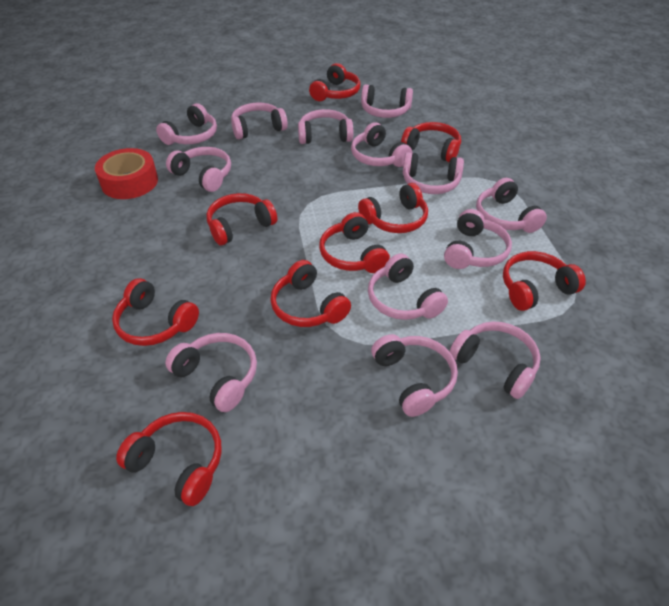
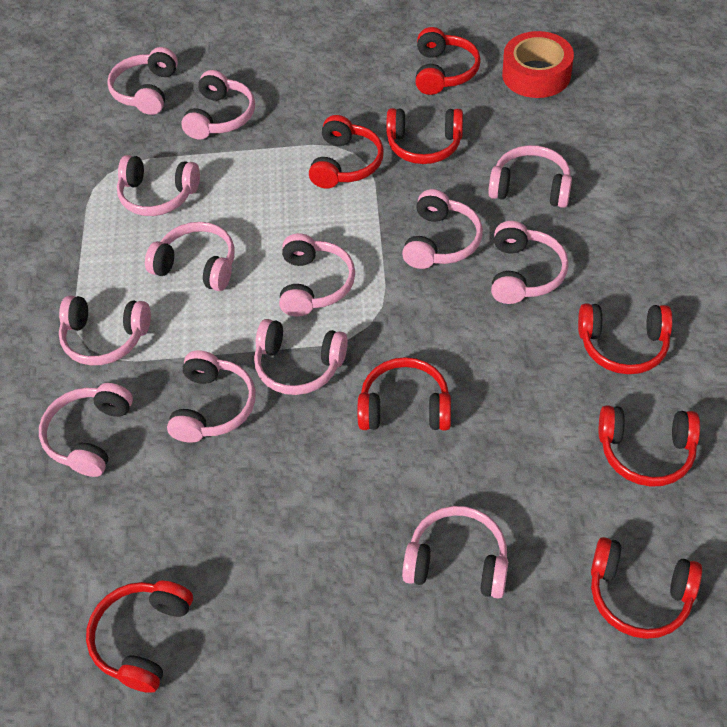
red headphones: 9 -> 8

